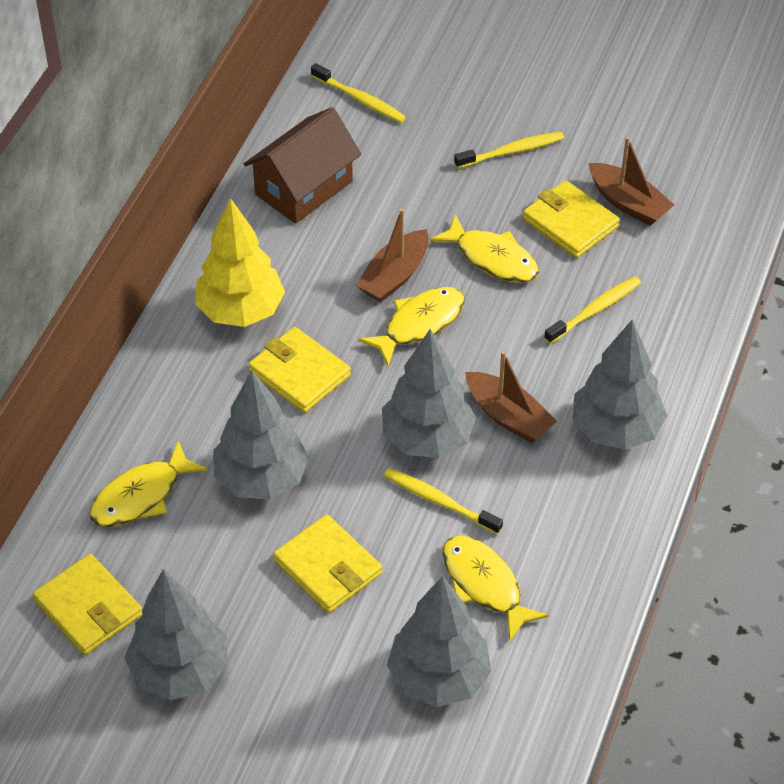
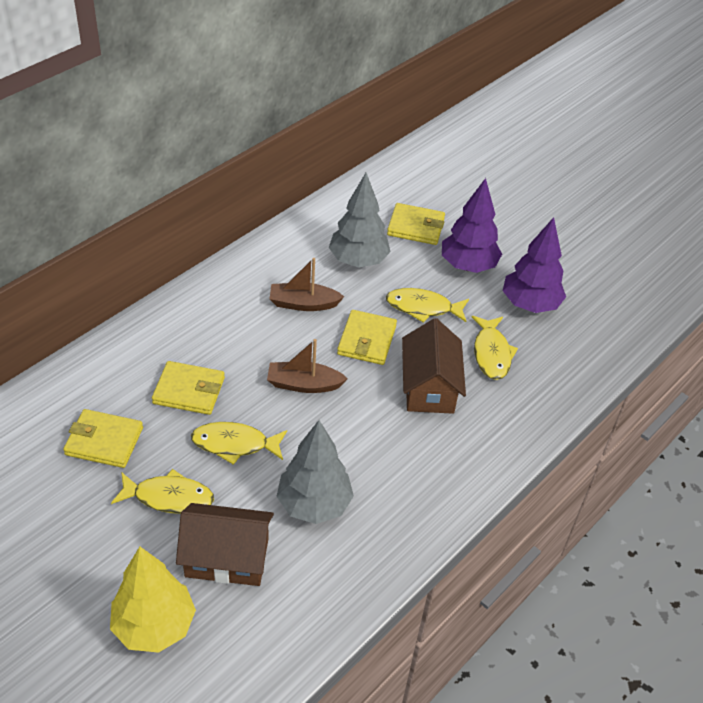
brown boat: 3 -> 2
brown house: 1 -> 2
grey tree: 5 -> 2
purple tree: 0 -> 2
yellow toothbrush: 4 -> 0

